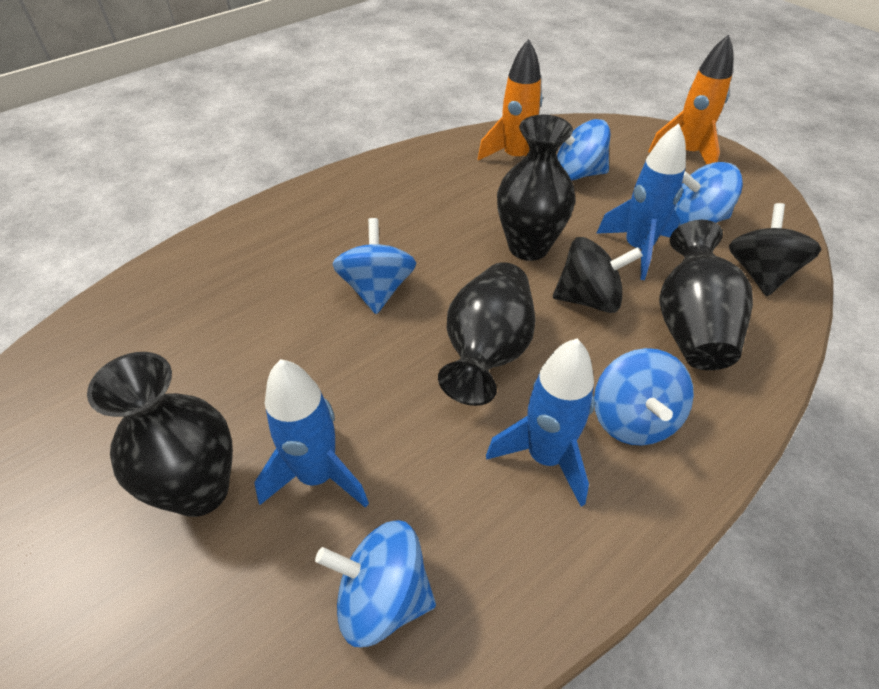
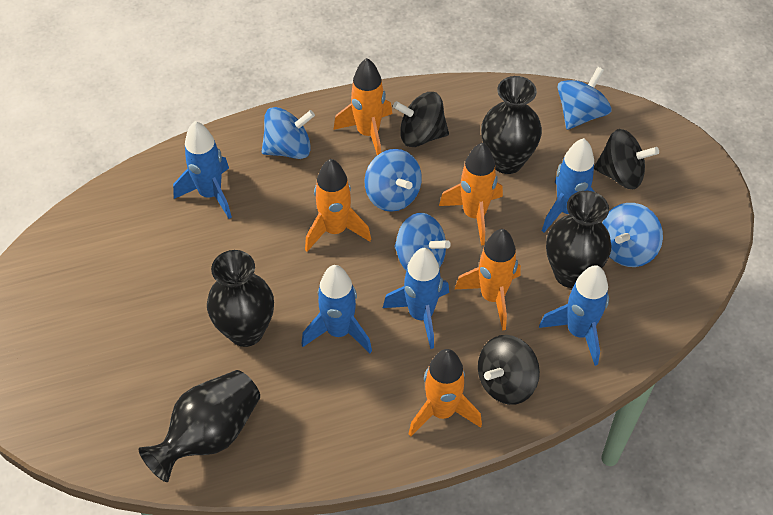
black spinning top: 2 -> 3
blue rocket: 3 -> 5
orange rocket: 2 -> 5

